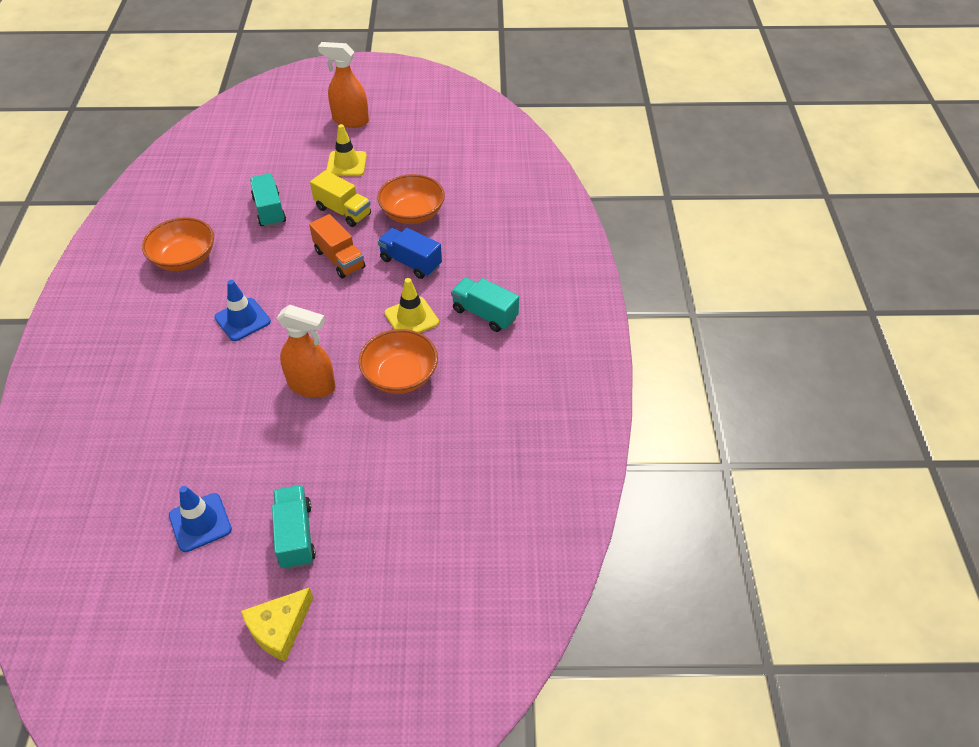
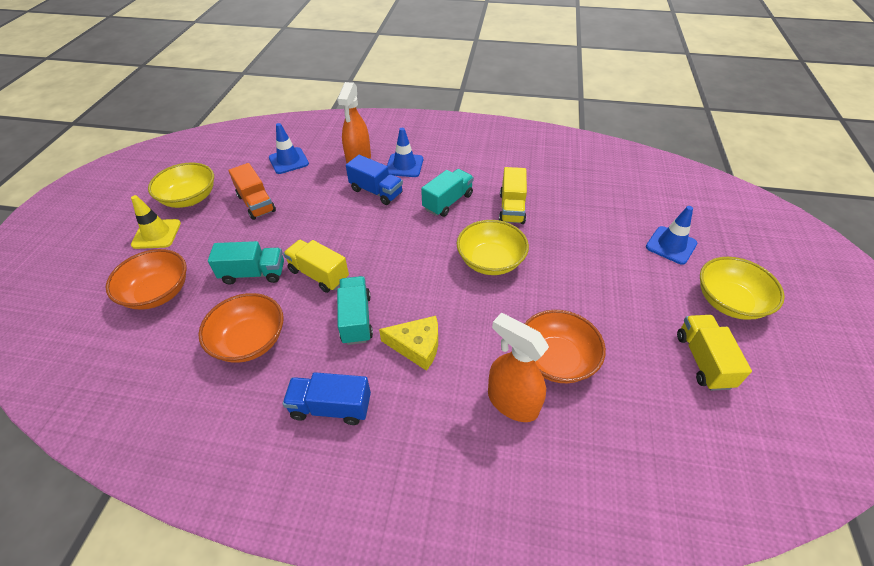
blue traffic cone: 2 -> 3
blue truck: 1 -> 2
yellow bowl: 0 -> 3
yellow traffic cone: 2 -> 1
yellow truck: 1 -> 3

